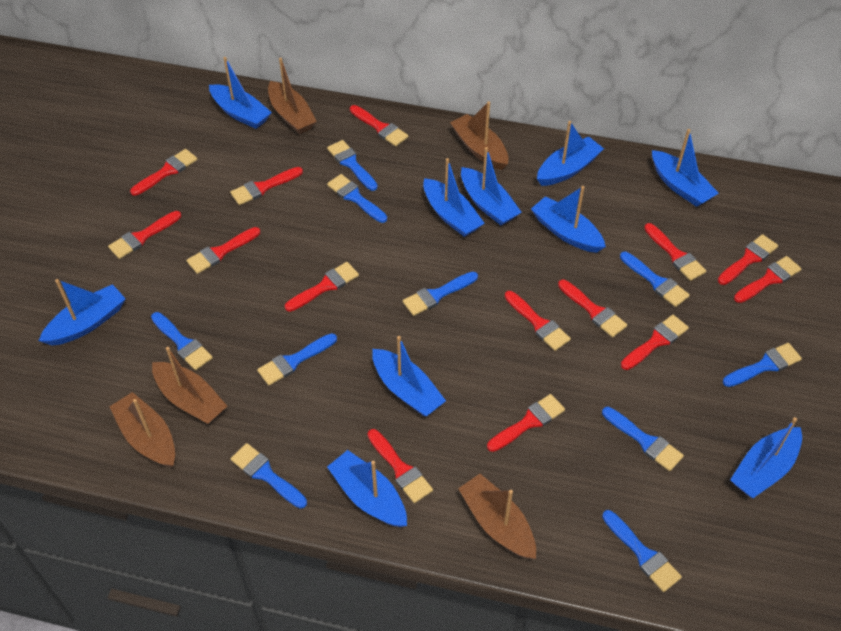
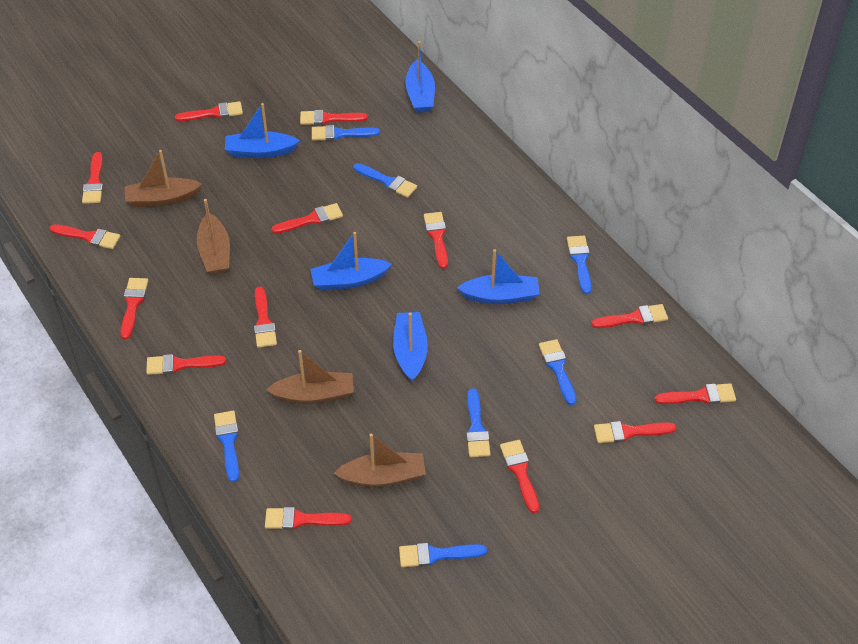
blue boat: 10 -> 5
blue brush: 10 -> 7
brown boat: 5 -> 4

